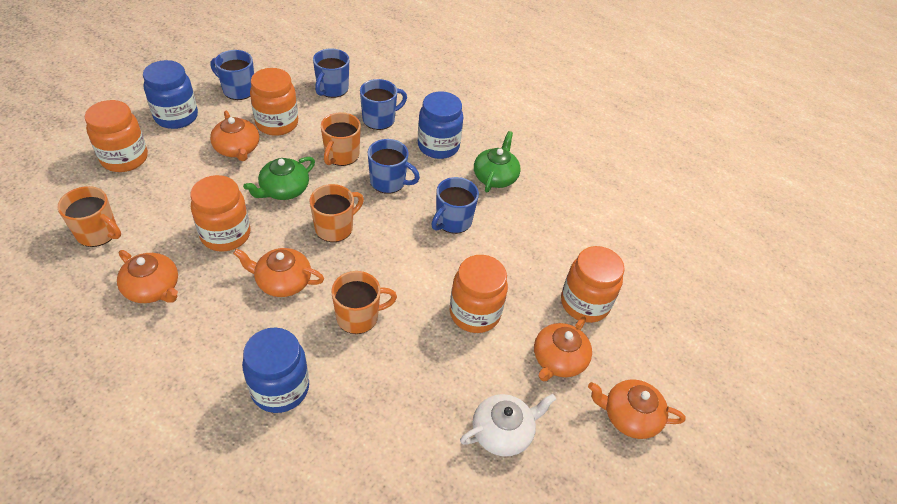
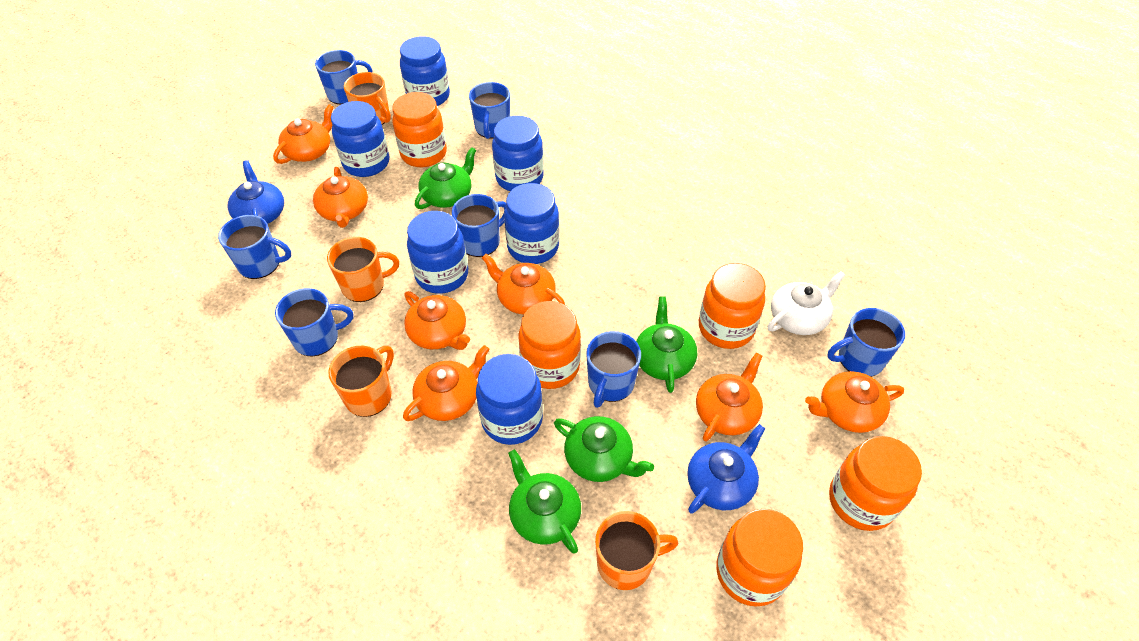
blue jar: 3 -> 6
blue mug: 5 -> 7
blue teapot: 0 -> 2
green teapot: 2 -> 4
orange teapot: 5 -> 7

